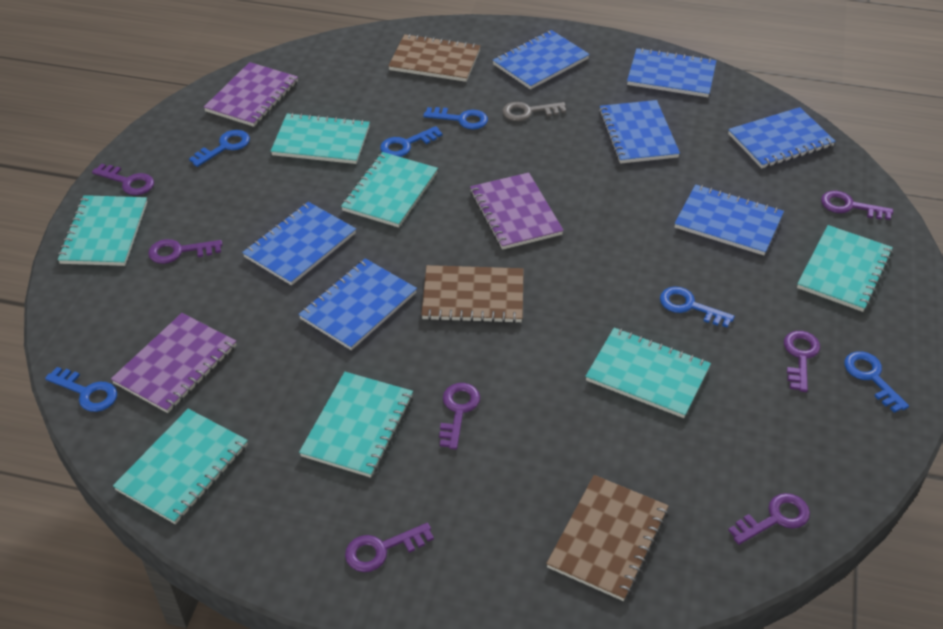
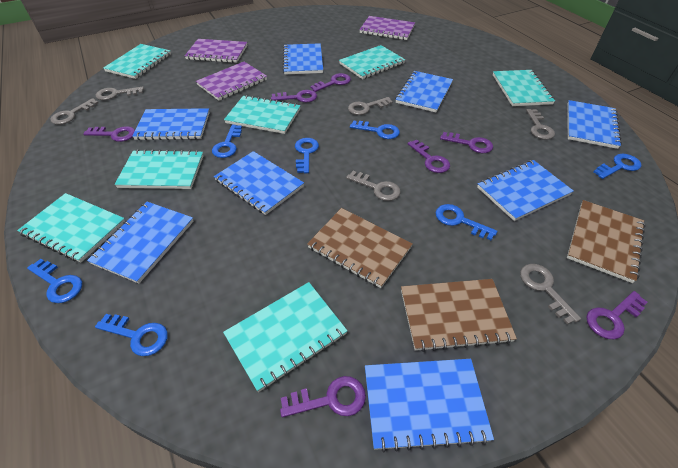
blue key: 6 -> 7
blue notebook: 7 -> 8
grey key: 1 -> 6

